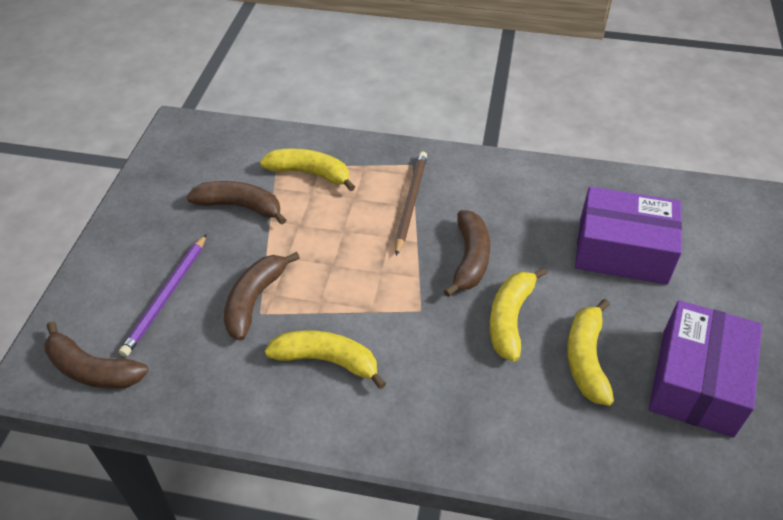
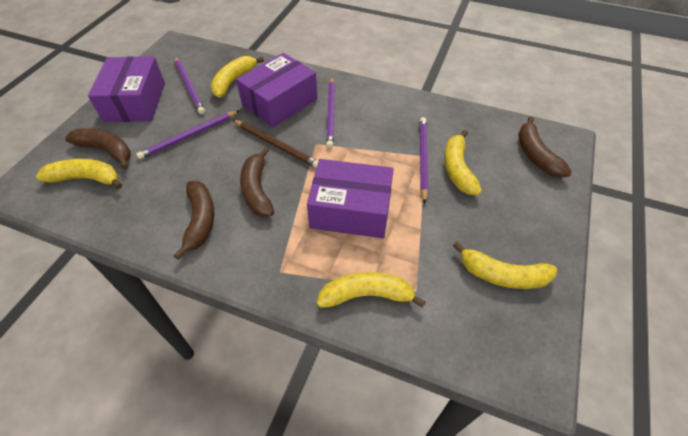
purple box: 2 -> 3
purple pencil: 1 -> 4
yellow banana: 4 -> 5

